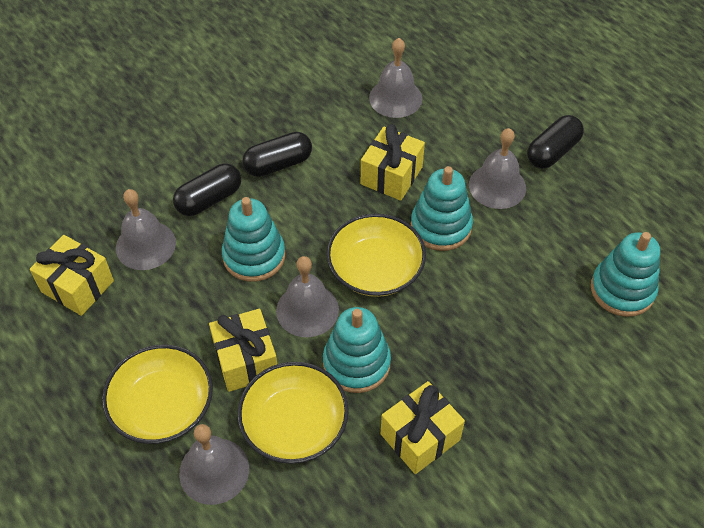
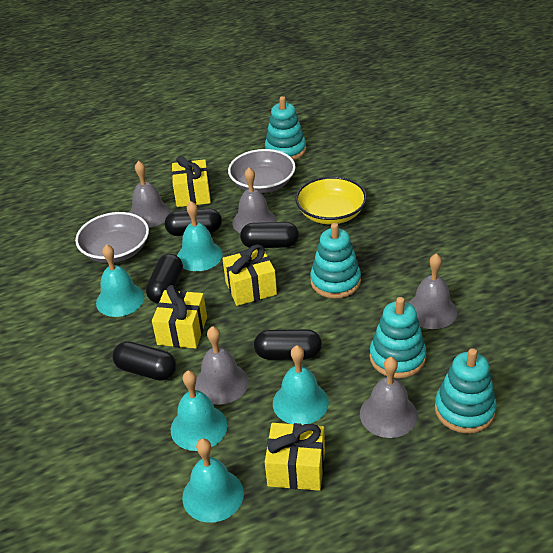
black capsule: 3 -> 5
grey bowl: 0 -> 2
turquoise bell: 0 -> 5
yellow bowl: 3 -> 1

